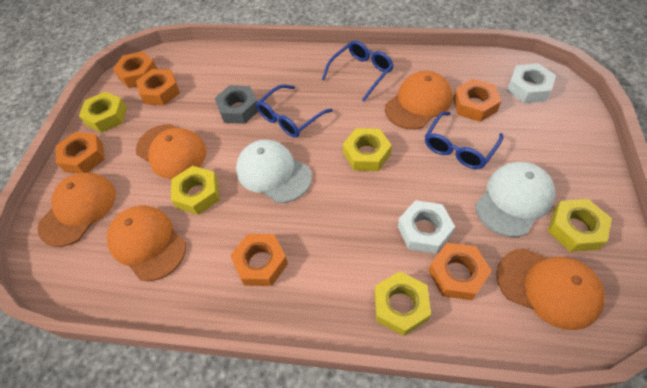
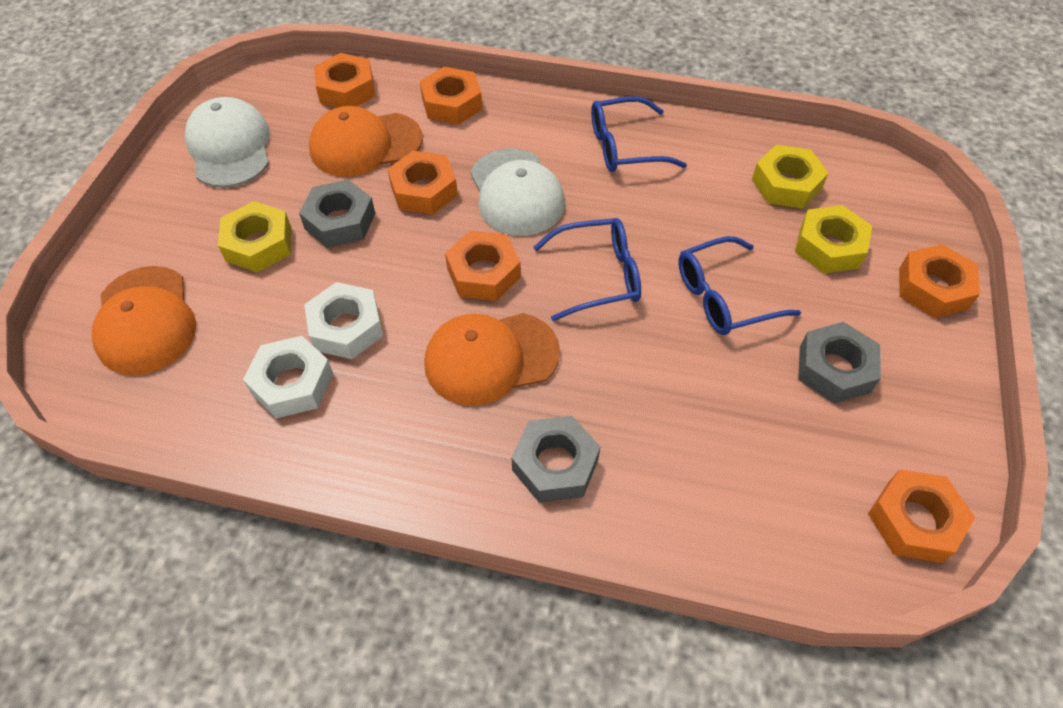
grey nut: 1 -> 3
orange cap: 5 -> 3
yellow nut: 5 -> 3

